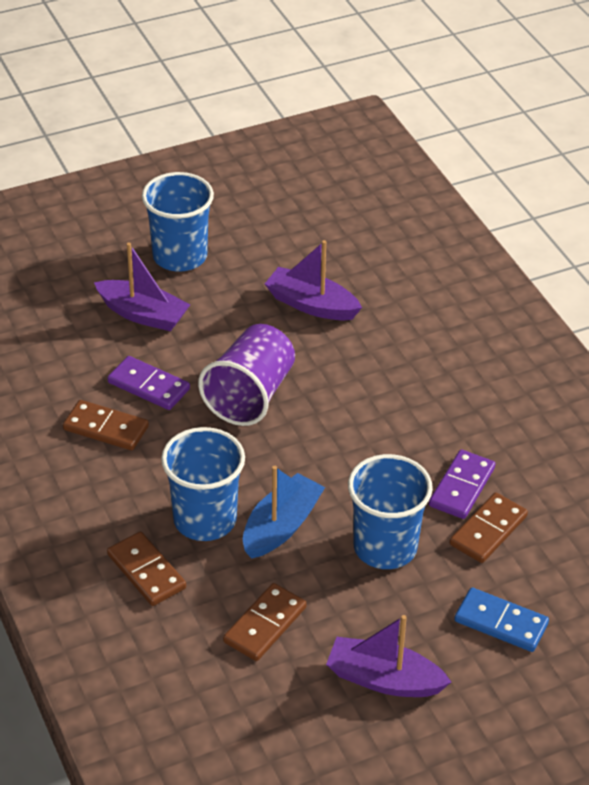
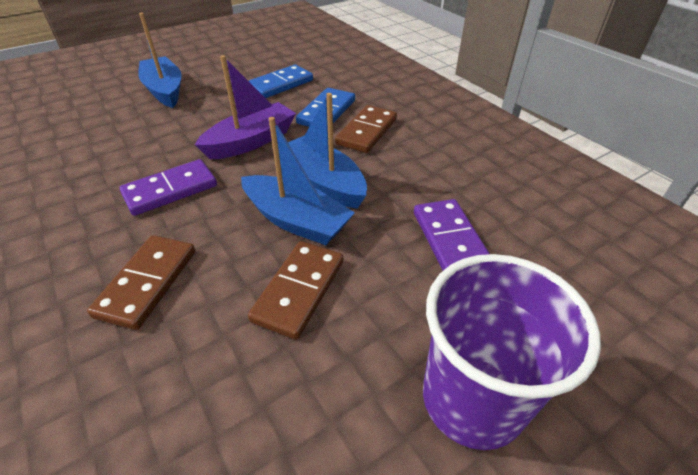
blue boat: 1 -> 3
blue cup: 3 -> 0
blue domino: 1 -> 2
brown domino: 4 -> 3
purple boat: 3 -> 1

